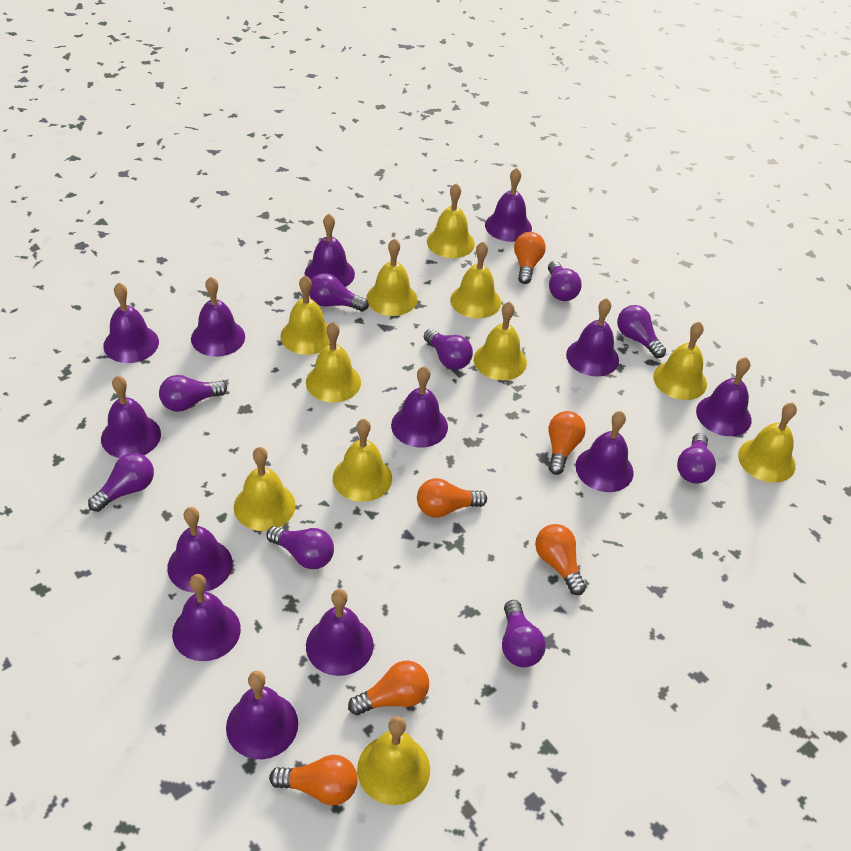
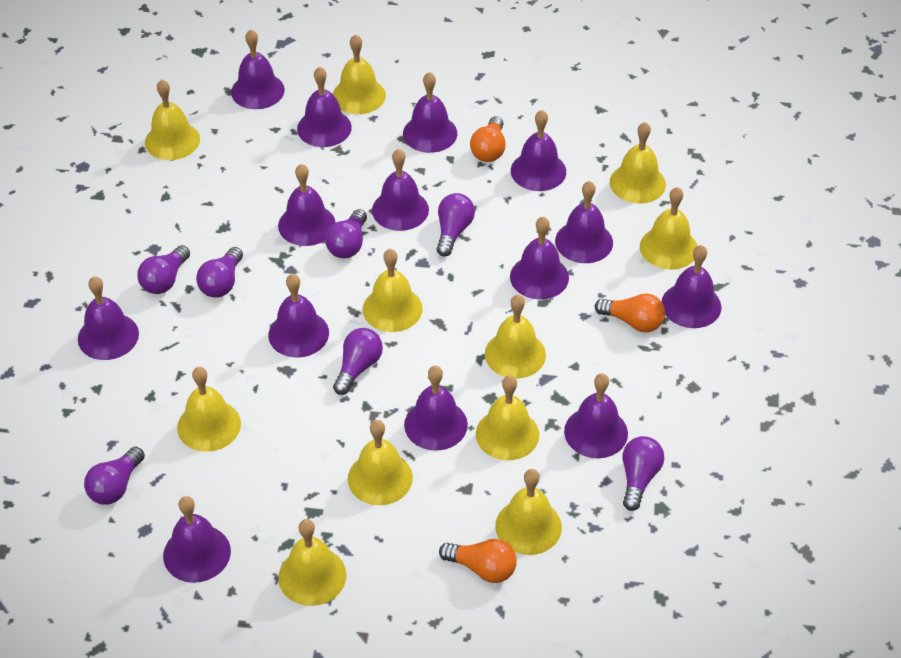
orange light bulb: 6 -> 3
purple bell: 13 -> 14
purple light bulb: 9 -> 7

